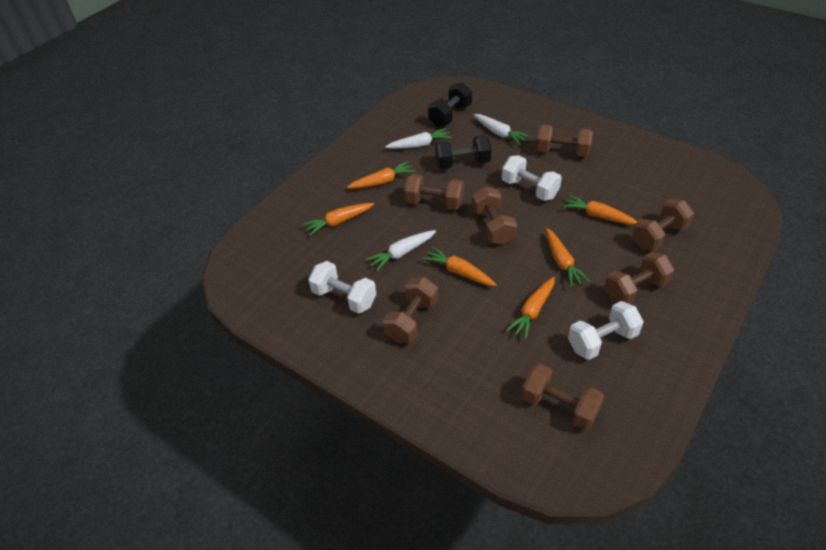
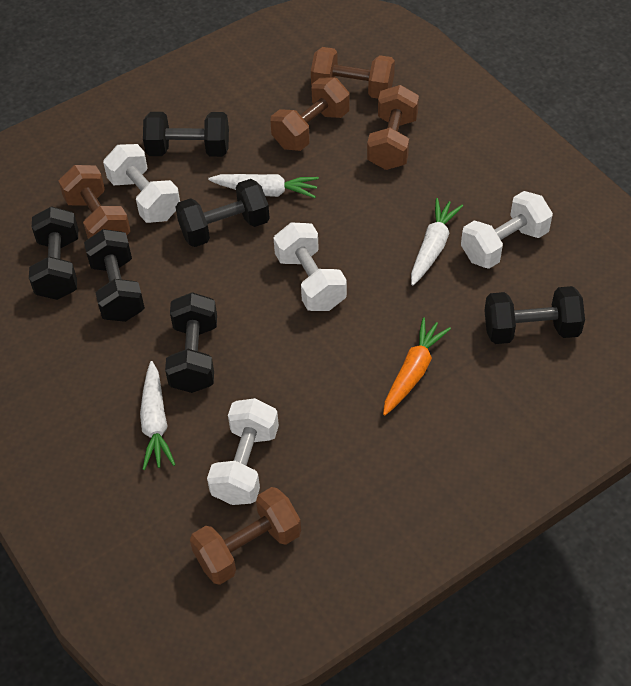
black dumbbell: 2 -> 6
brown dumbbell: 7 -> 5
orange carrot: 6 -> 1
white dumbbell: 3 -> 4

